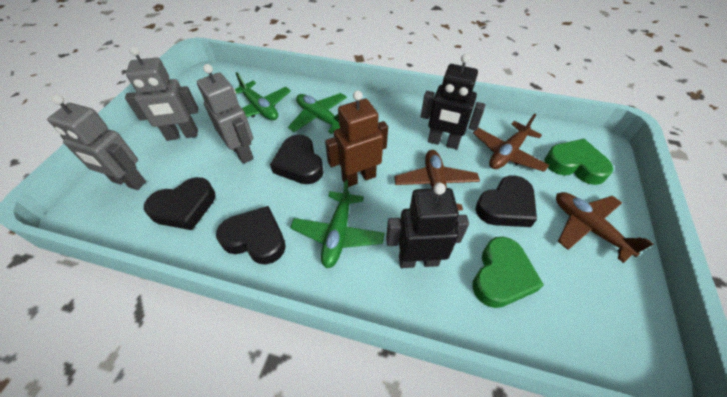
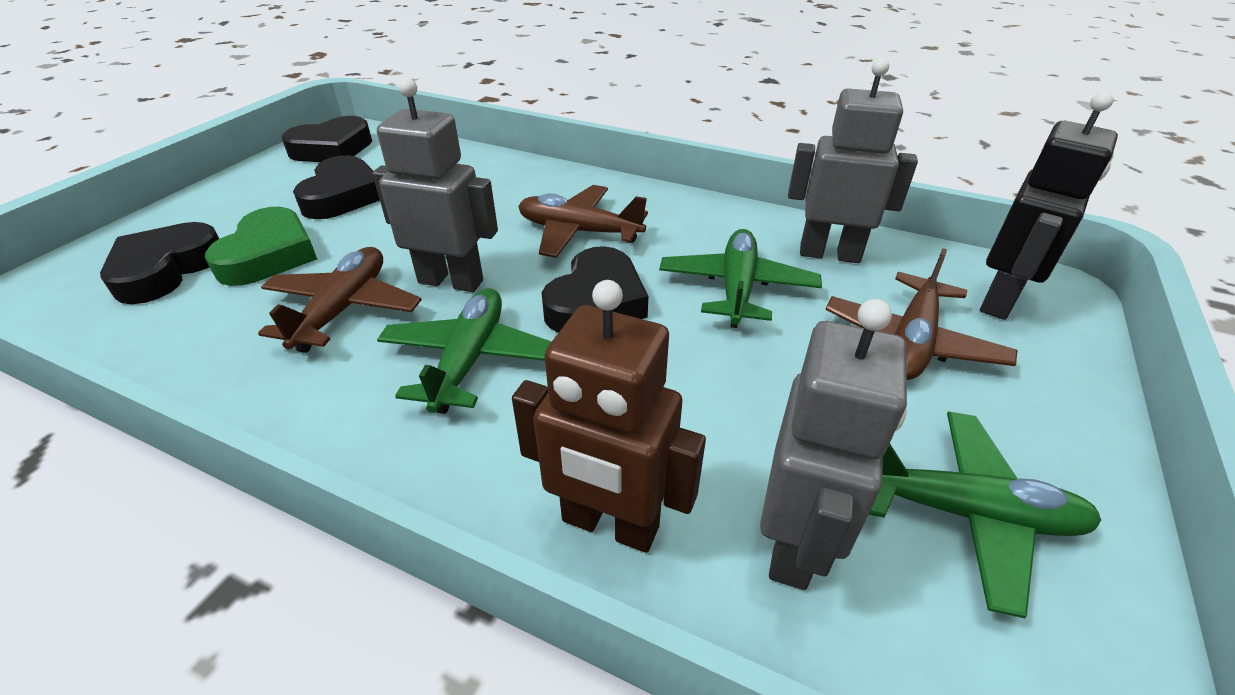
black robot: 2 -> 1
green heart: 2 -> 1

